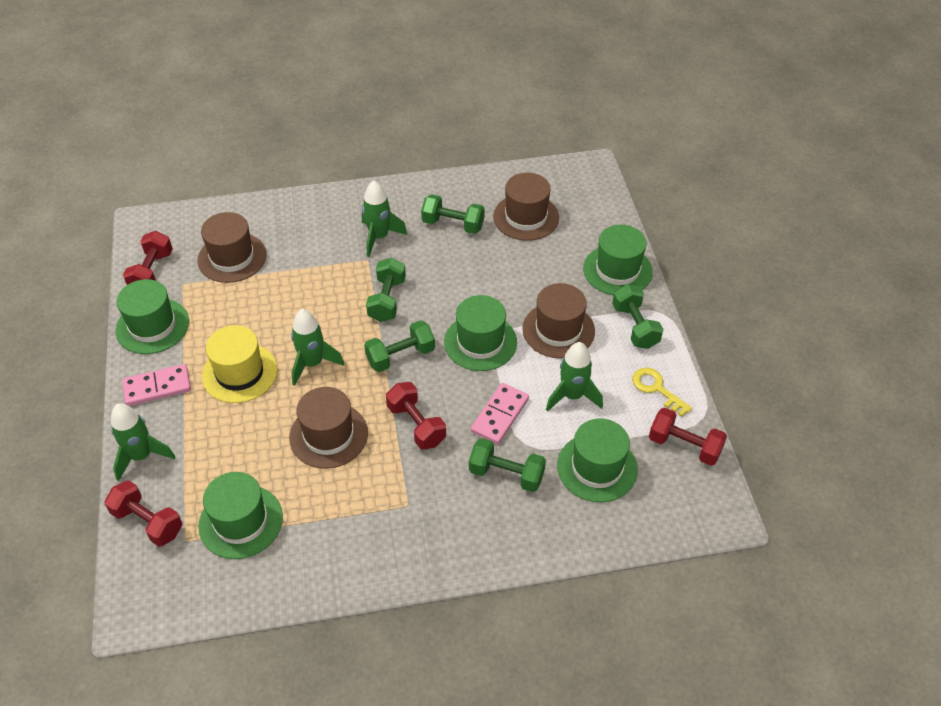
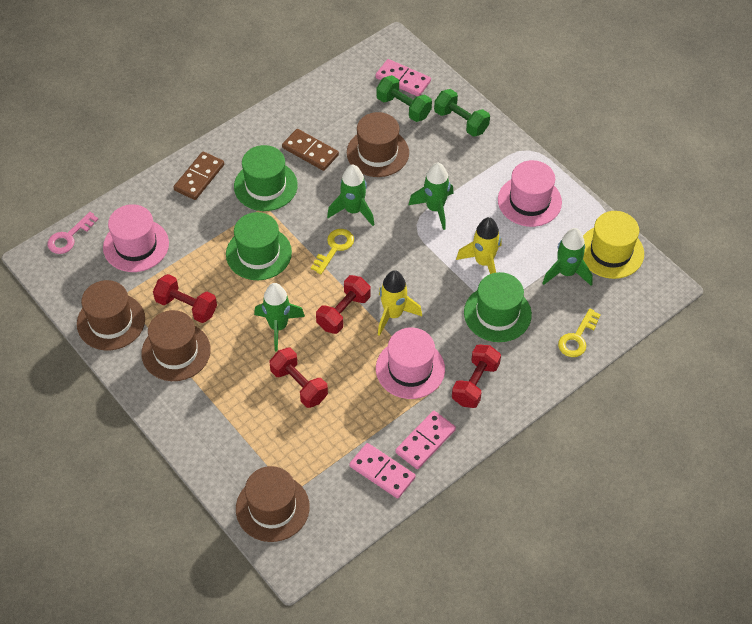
brown domino: 0 -> 2
green dumbbell: 5 -> 2
green hat: 5 -> 3
pink domino: 2 -> 3
pink hat: 0 -> 3
pink key: 0 -> 1
yellow key: 1 -> 2
yellow rocket: 0 -> 2

